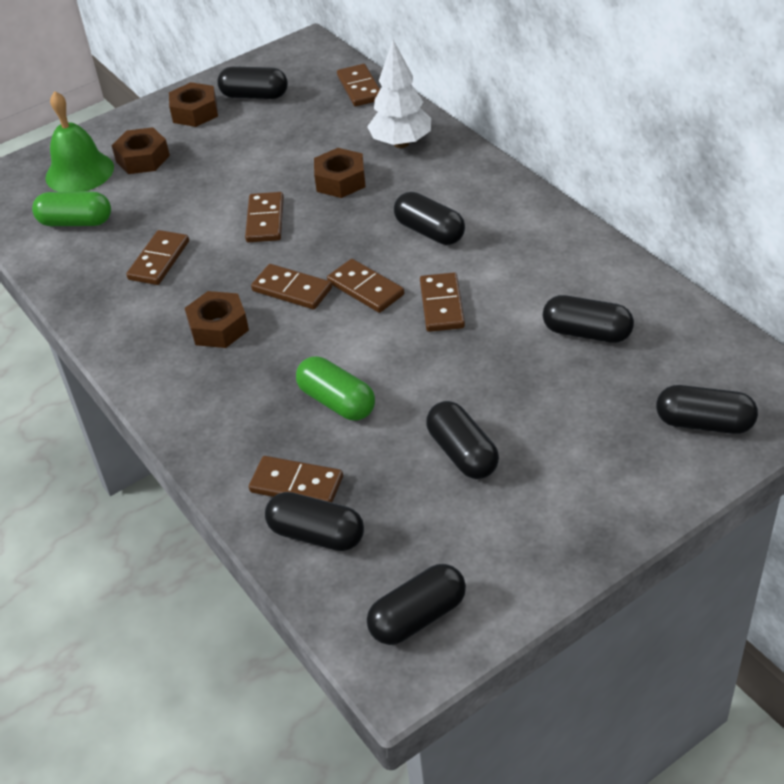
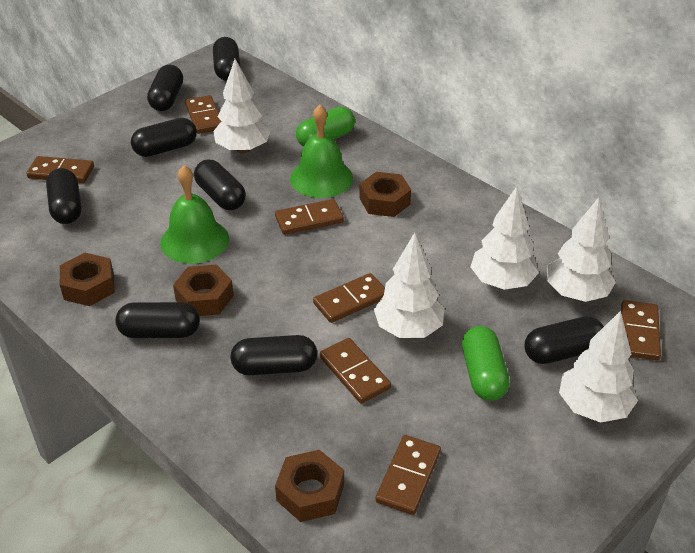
black capsule: 7 -> 8
green bell: 1 -> 2
white tree: 1 -> 5

